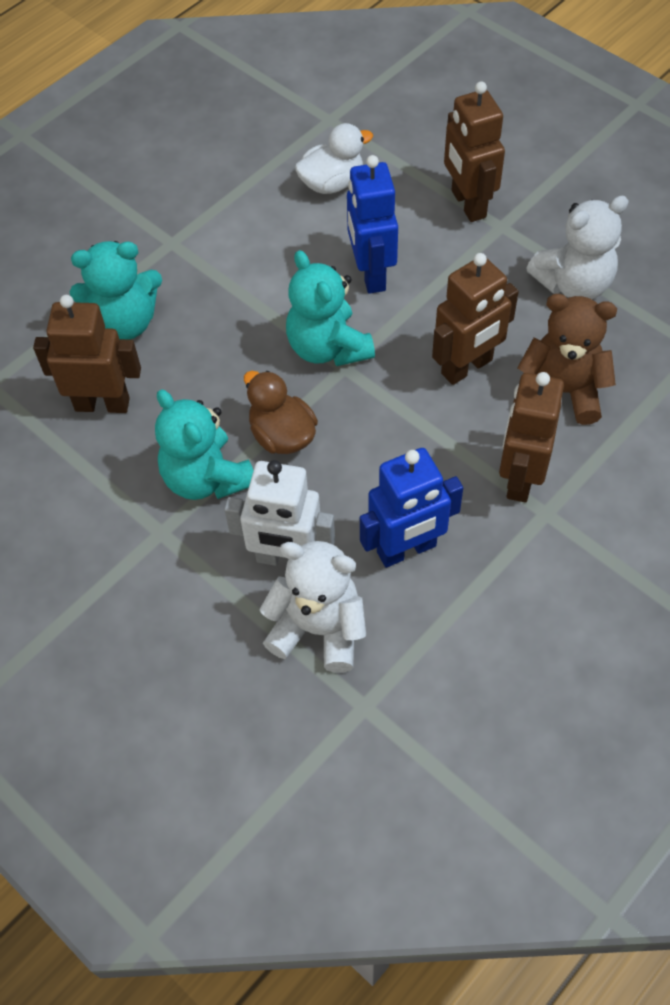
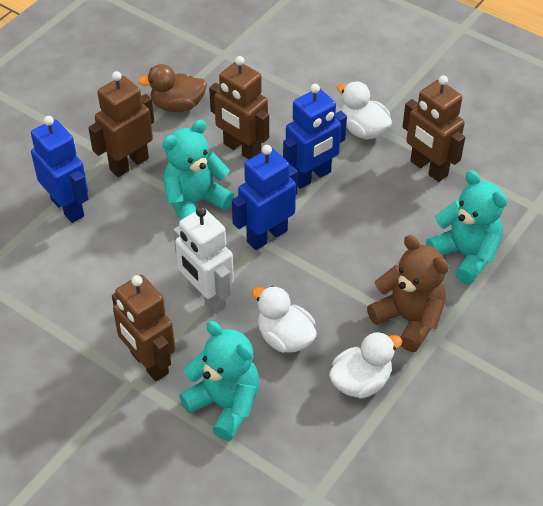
blue robot: 2 -> 3
white duck: 1 -> 3
white teddy bear: 2 -> 0

